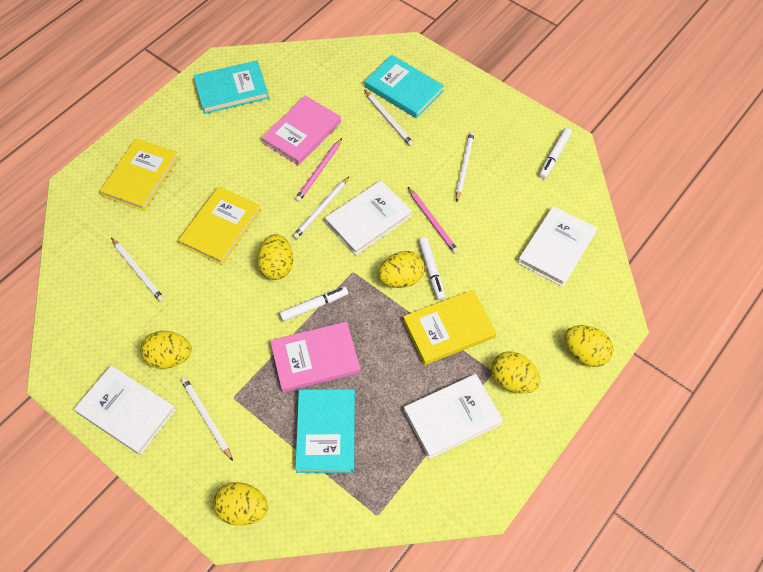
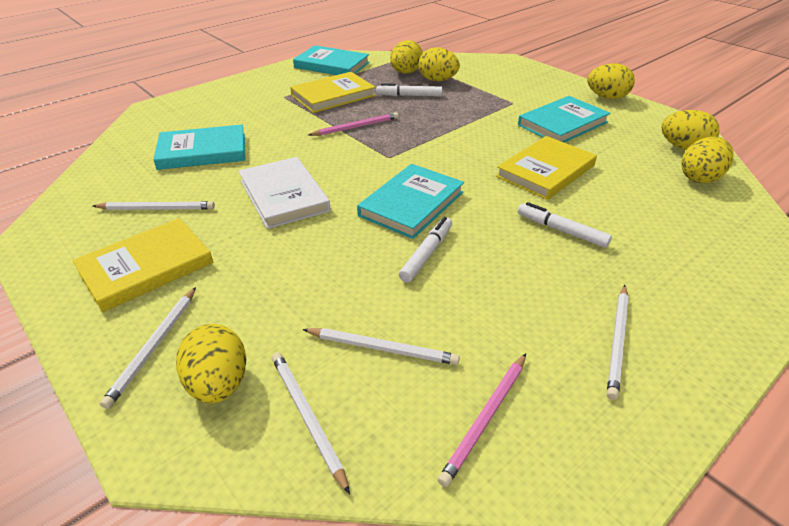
pink book: 2 -> 0
turquoise book: 3 -> 4
white book: 4 -> 1

